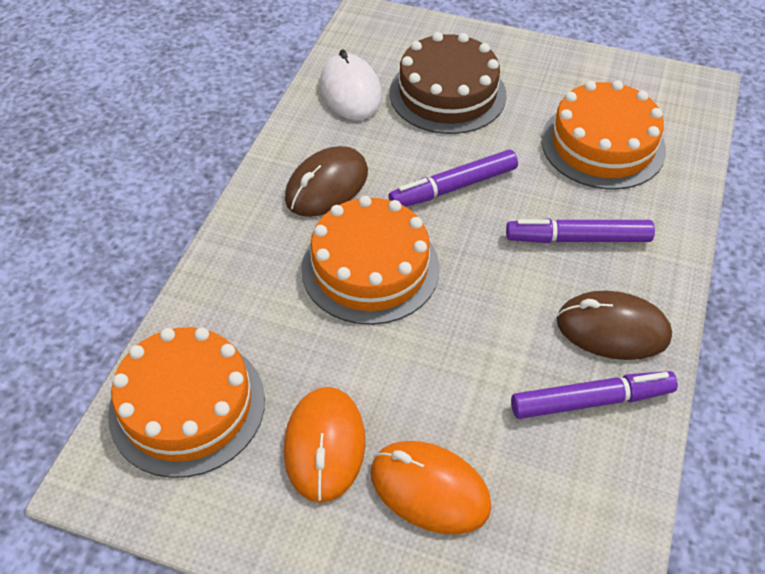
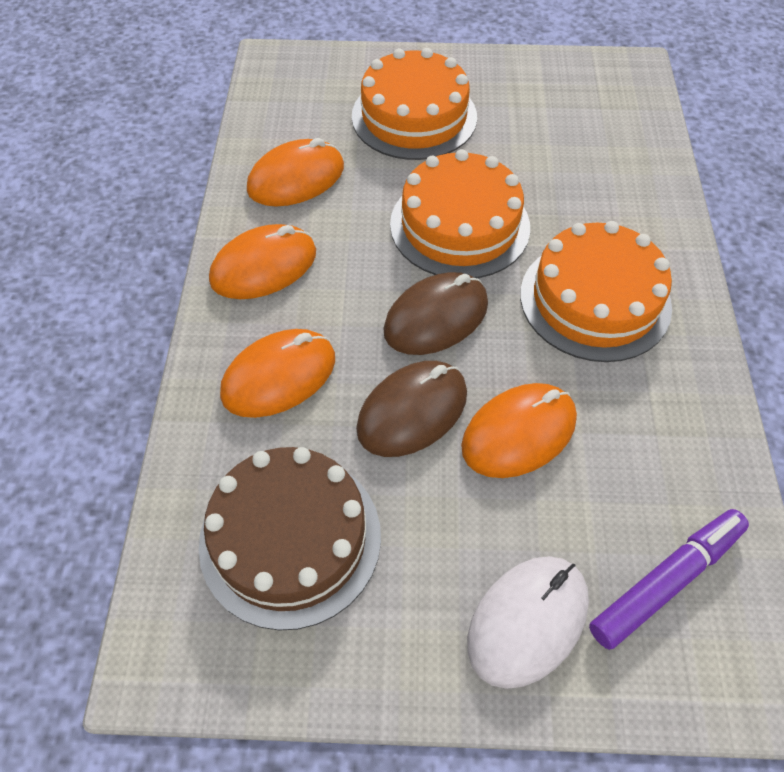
orange mouse: 2 -> 4
purple marker: 3 -> 1

